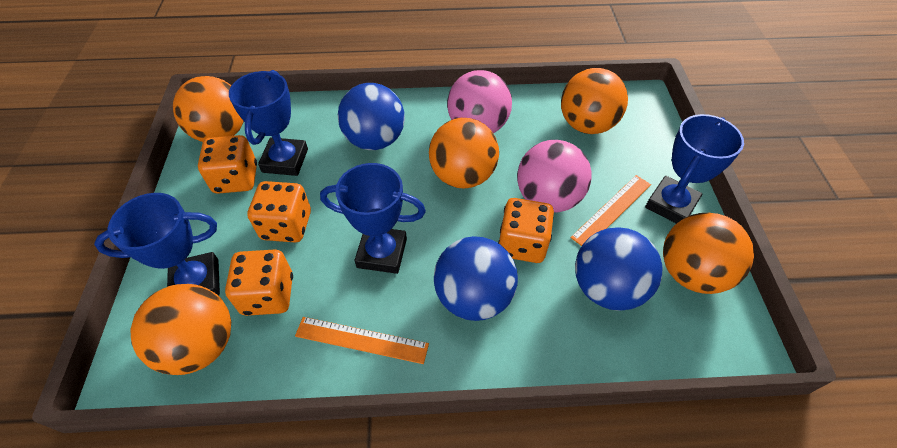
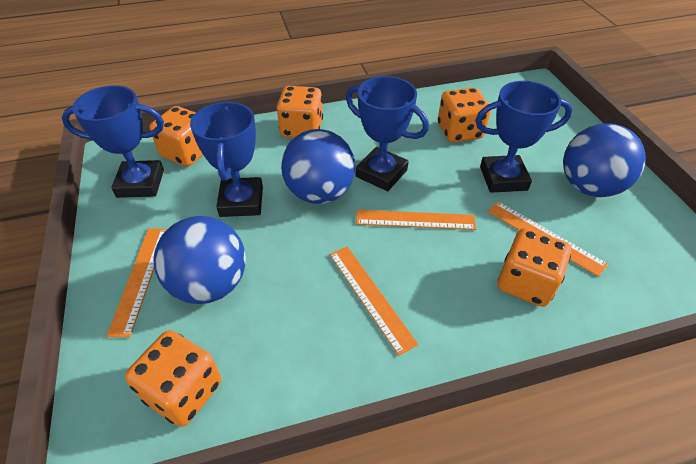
orange ball: 5 -> 0
orange dice: 4 -> 5
orange ruler: 2 -> 4
pink ball: 2 -> 0

